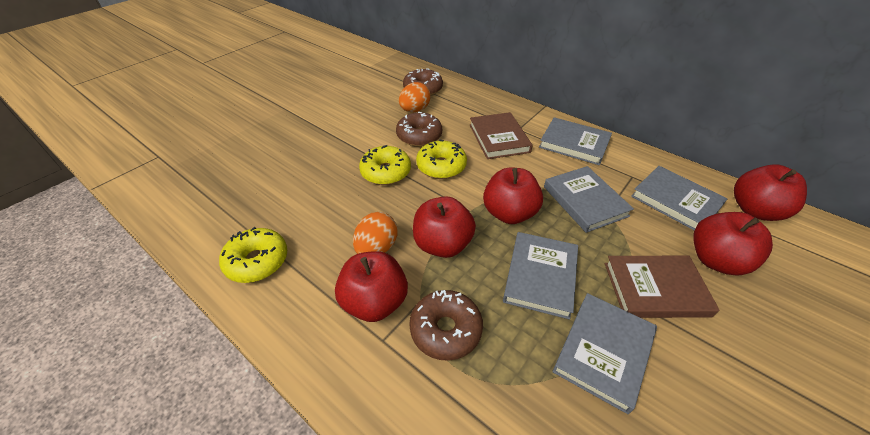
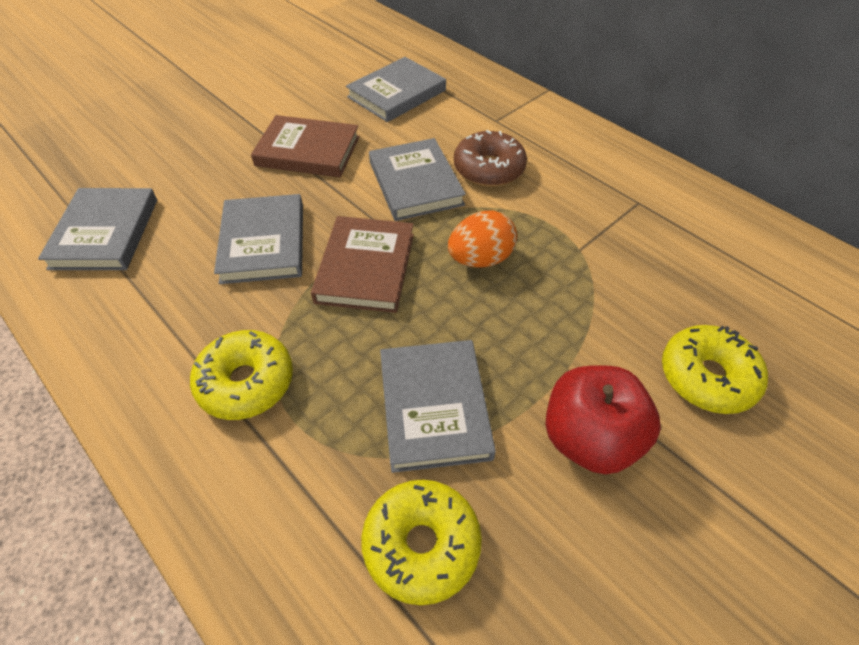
brown donut: 3 -> 1
orange egg: 2 -> 1
red apple: 5 -> 1

